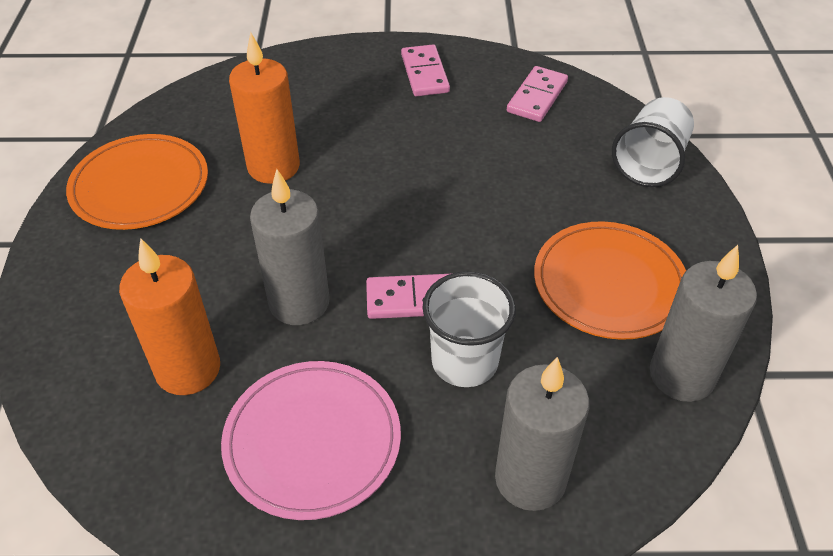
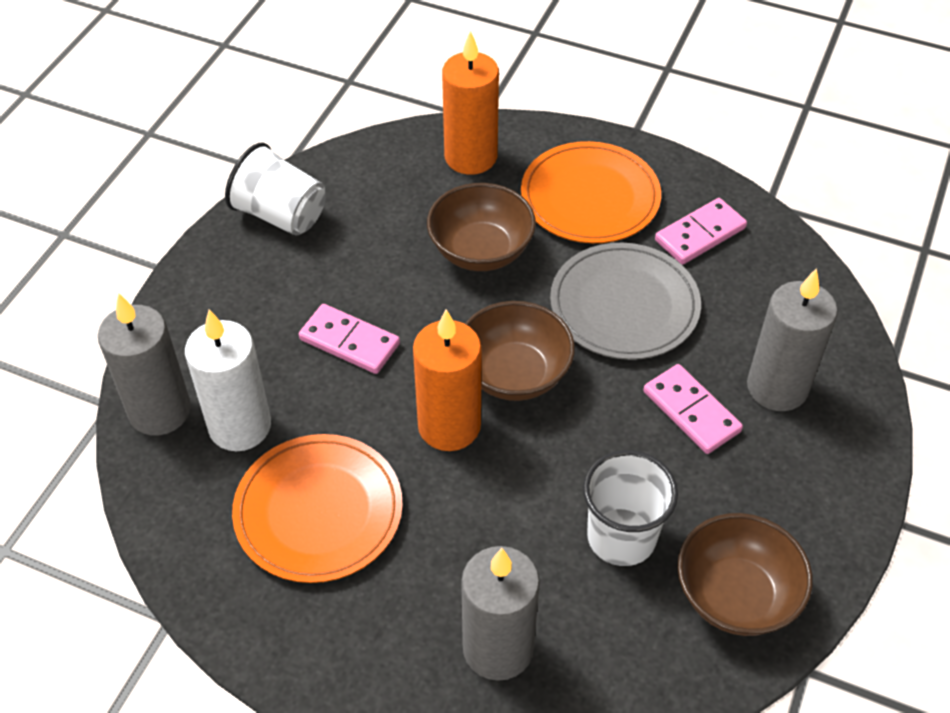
brown bowl: 0 -> 3
grey plate: 0 -> 1
pink plate: 1 -> 0
white candle: 0 -> 1

